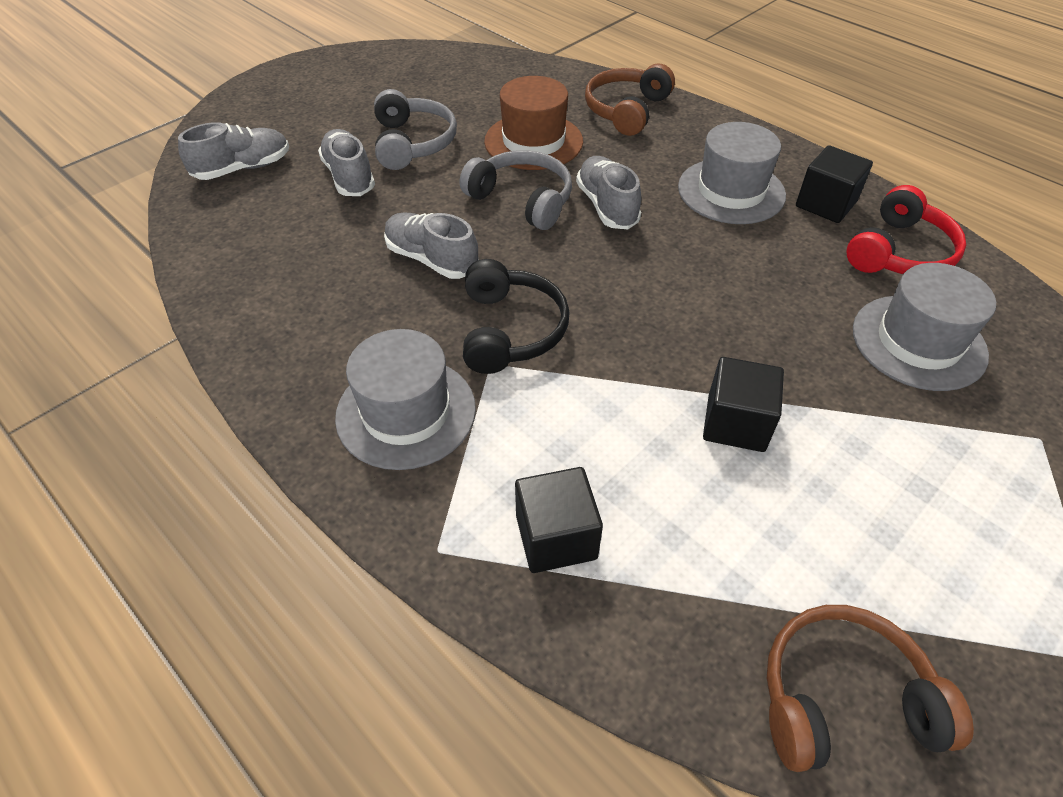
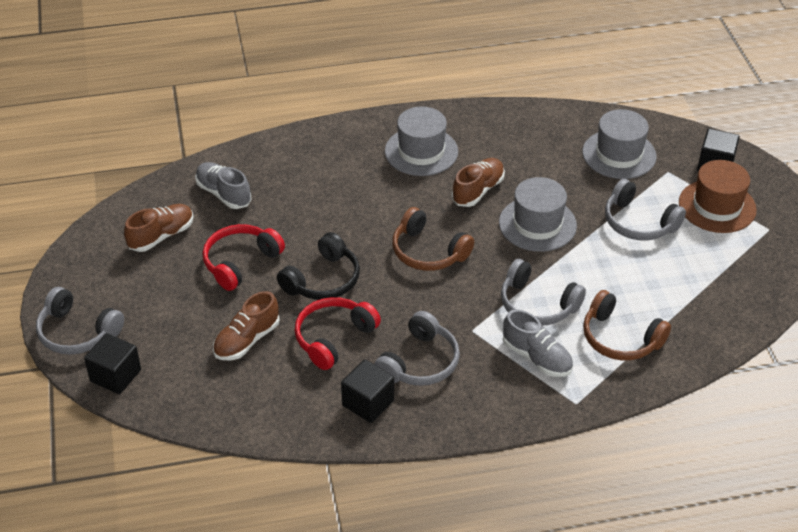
brown shoe: 0 -> 3
grey headphones: 2 -> 4
grey shoe: 4 -> 2
red headphones: 1 -> 2

